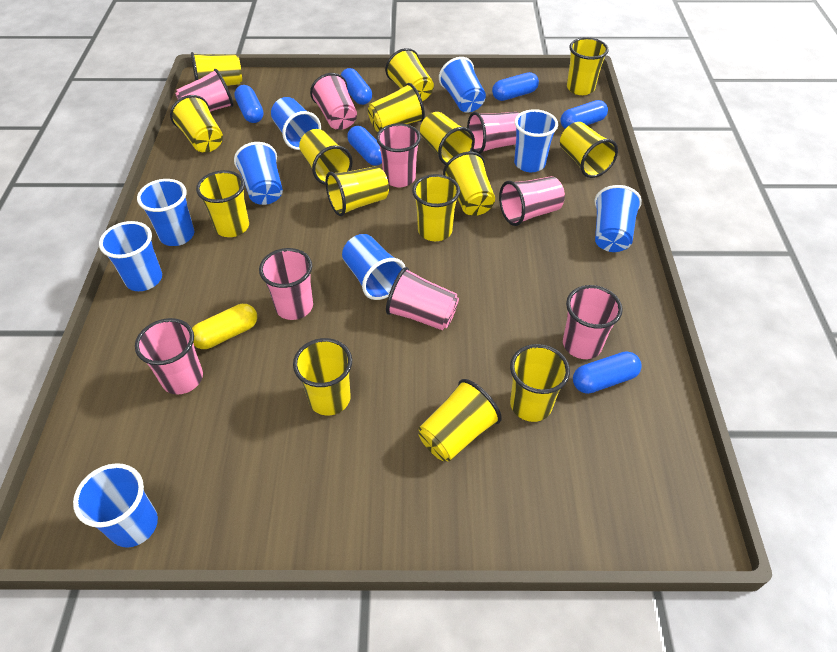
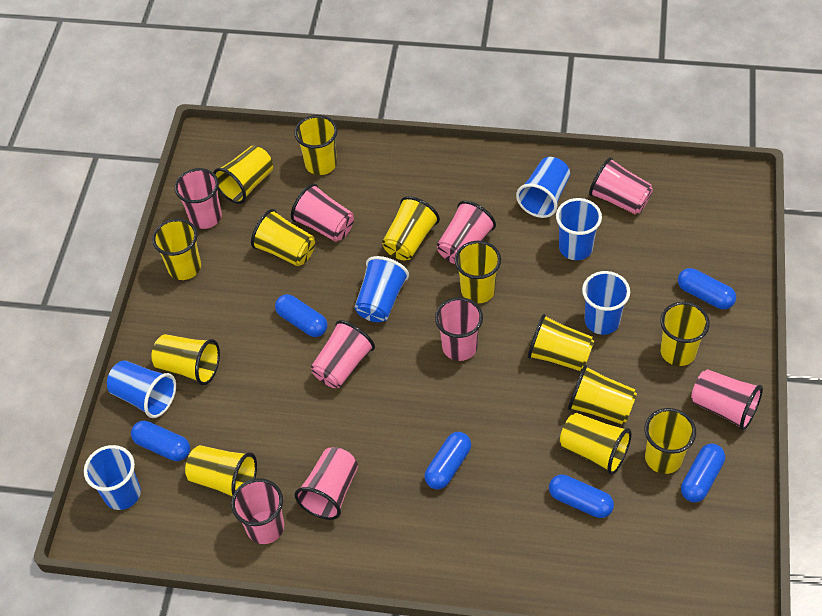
blue cup: 9 -> 6
yellow capsule: 1 -> 0
yellow cup: 15 -> 13

